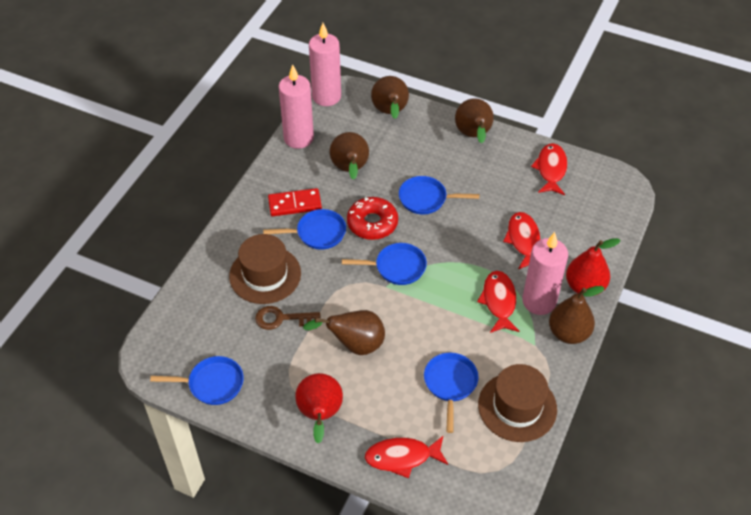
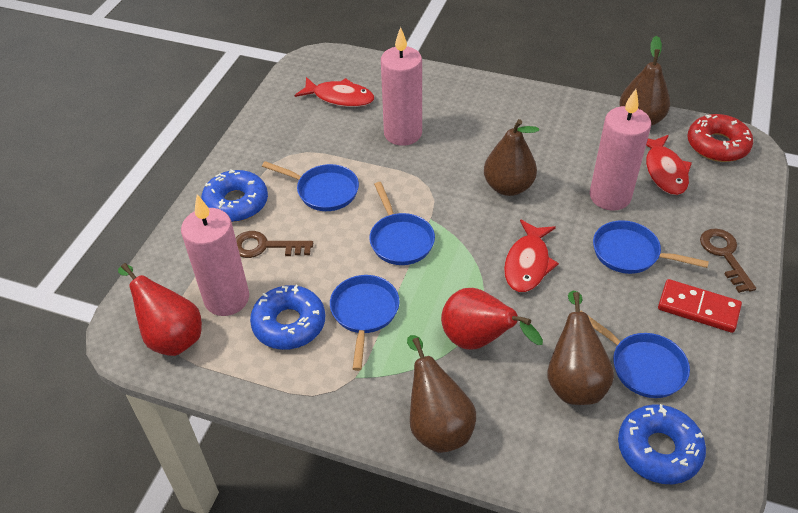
blue donut: 0 -> 3
brown hat: 2 -> 0
brown key: 1 -> 2
brown pear: 5 -> 4
red fish: 4 -> 3

